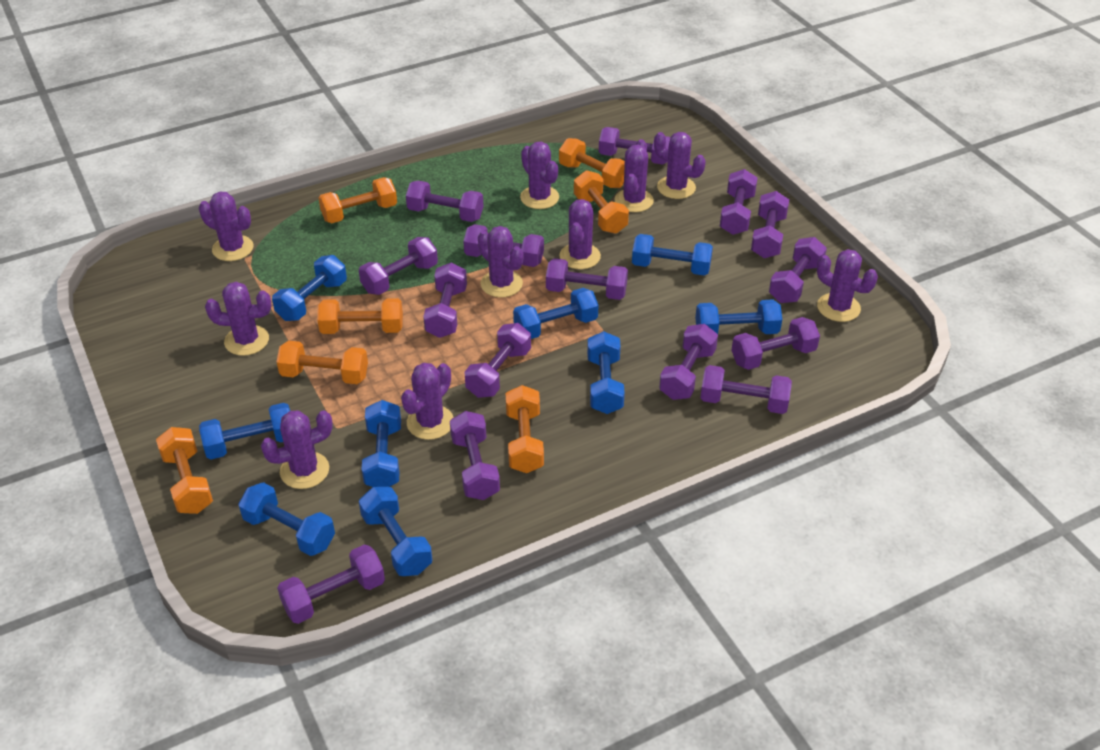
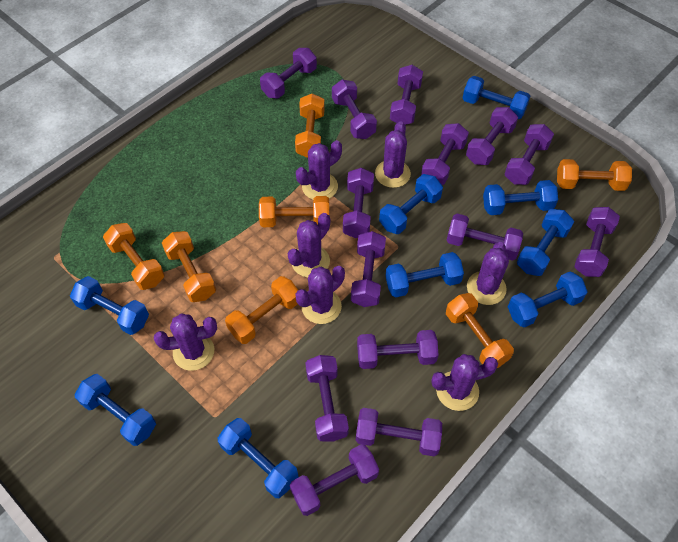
purple cactus: 10 -> 7
purple dumbbell: 15 -> 14

